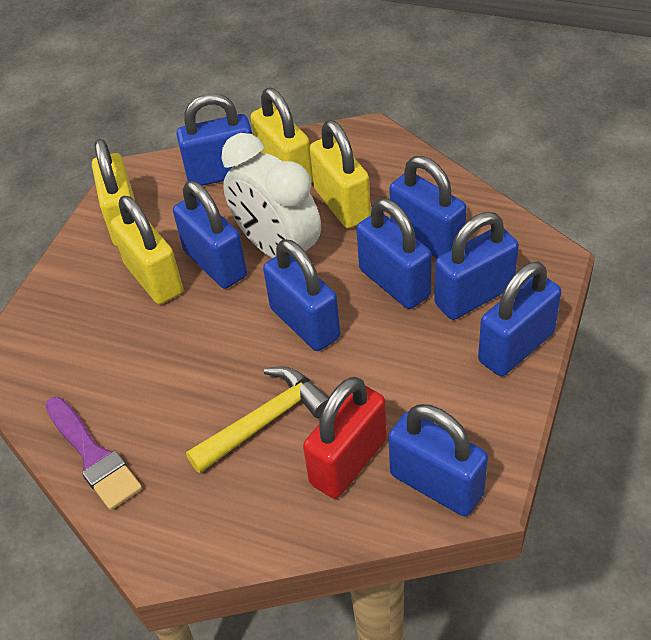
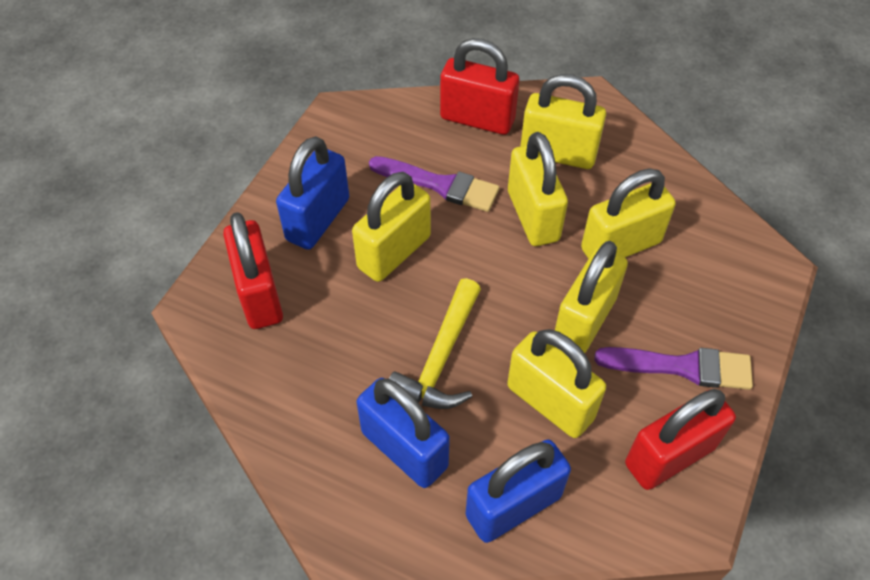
blue padlock: 8 -> 3
purple brush: 1 -> 2
red padlock: 1 -> 3
white clock: 1 -> 0
yellow padlock: 4 -> 6

